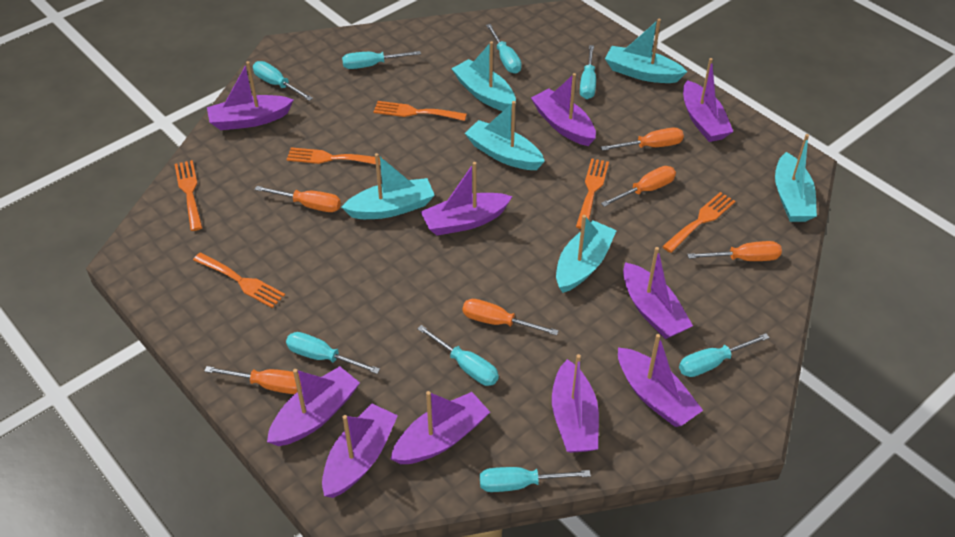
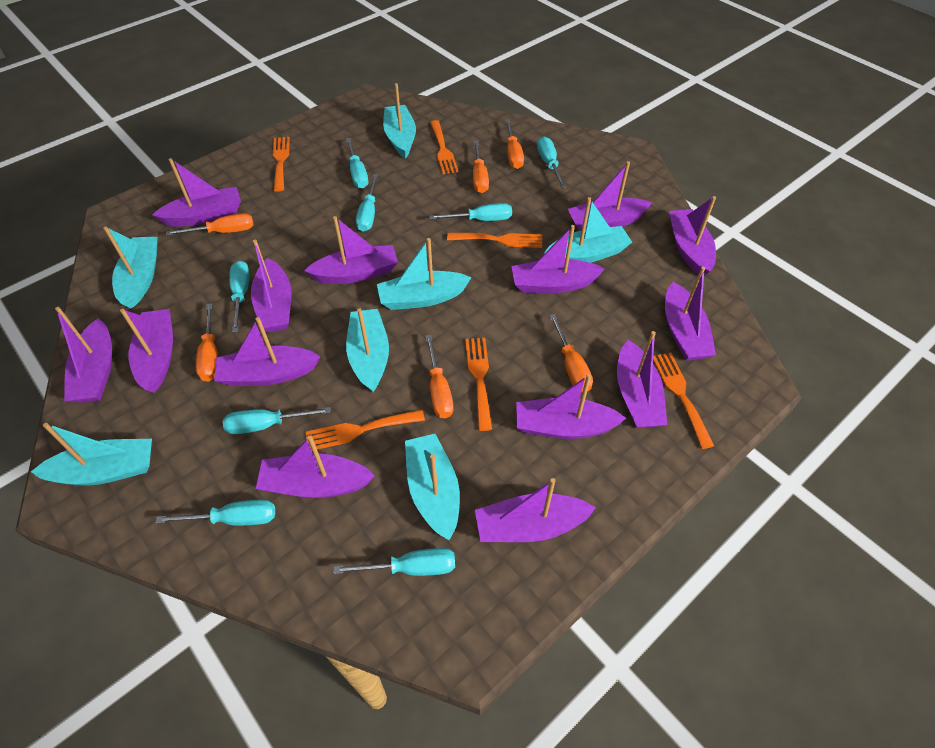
purple boat: 10 -> 14
turquoise boat: 6 -> 7

